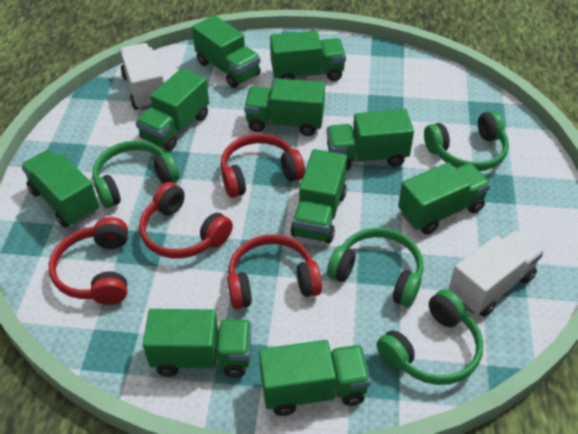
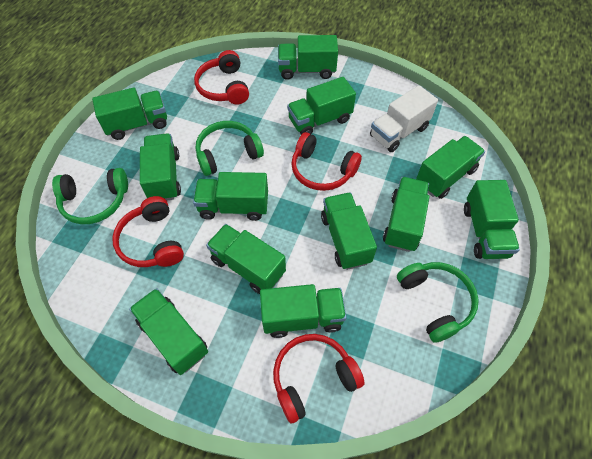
green headphones: 4 -> 3
green truck: 10 -> 12
white truck: 2 -> 1

